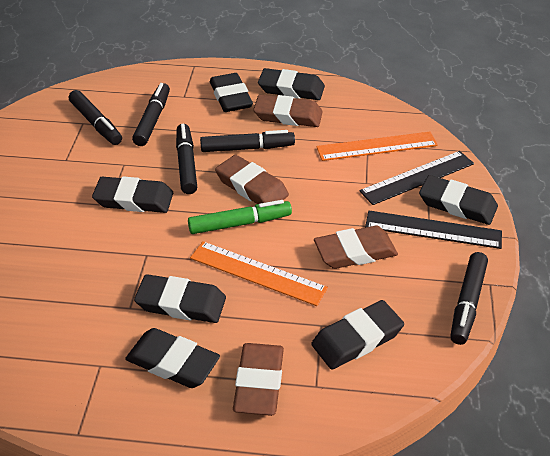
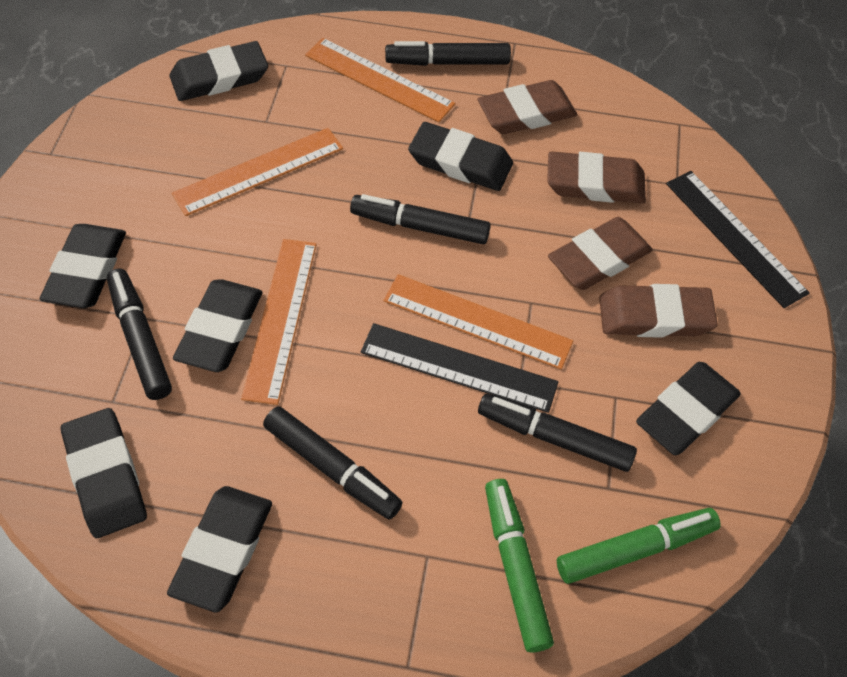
green marker: 1 -> 2
orange ruler: 2 -> 4

